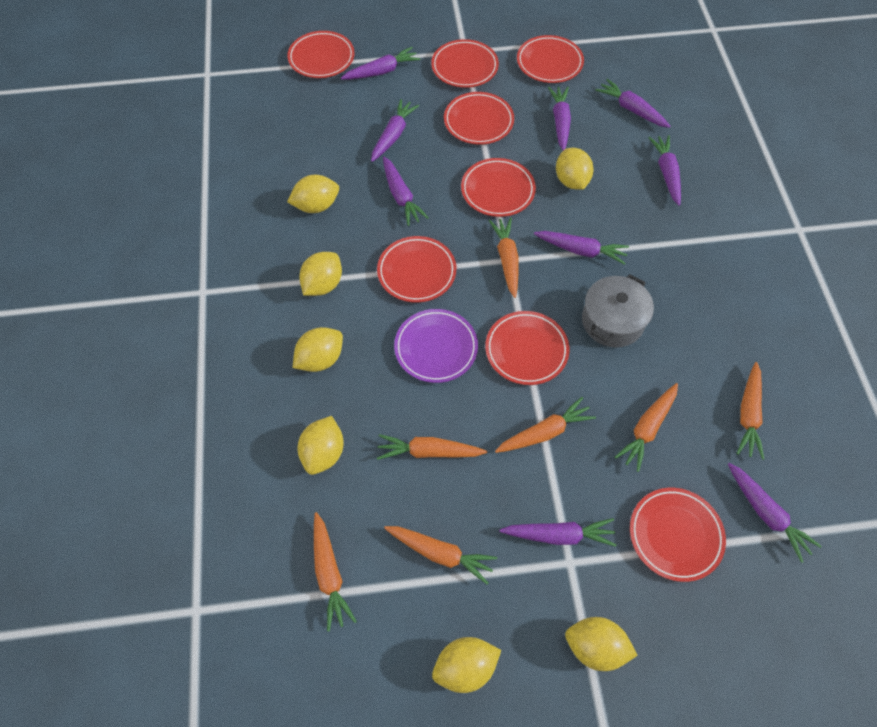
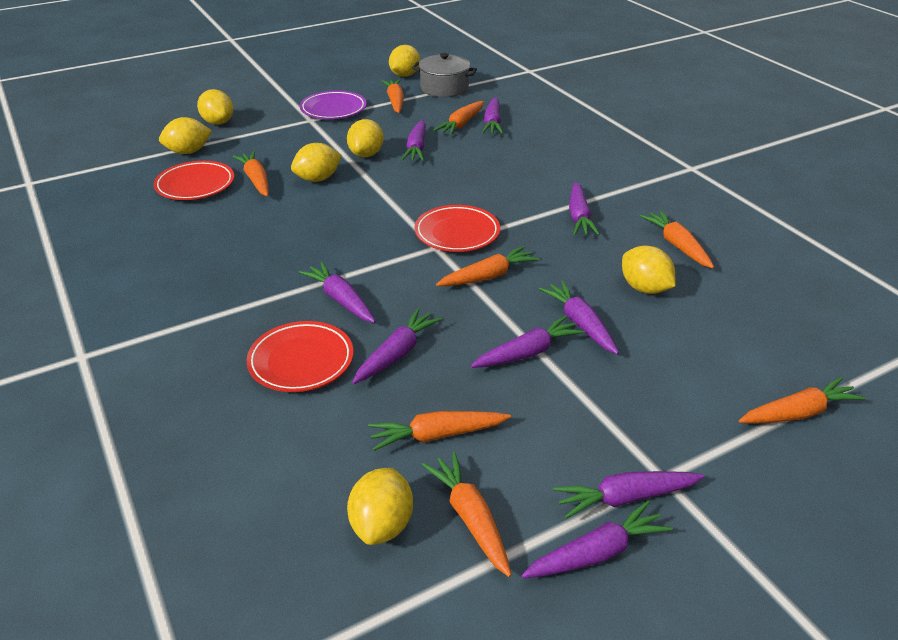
orange carrot: 7 -> 8
red plate: 8 -> 3

